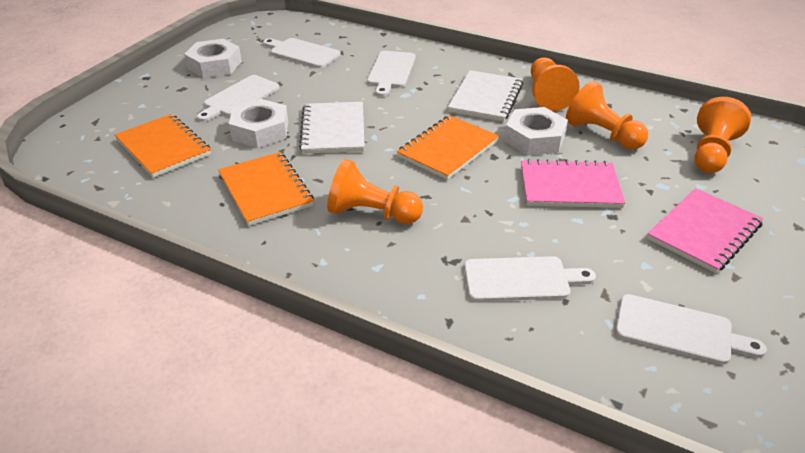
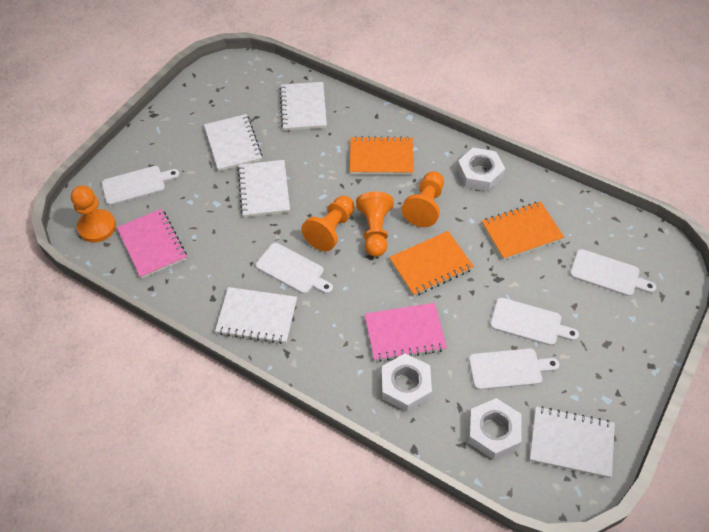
white notebook: 2 -> 5

